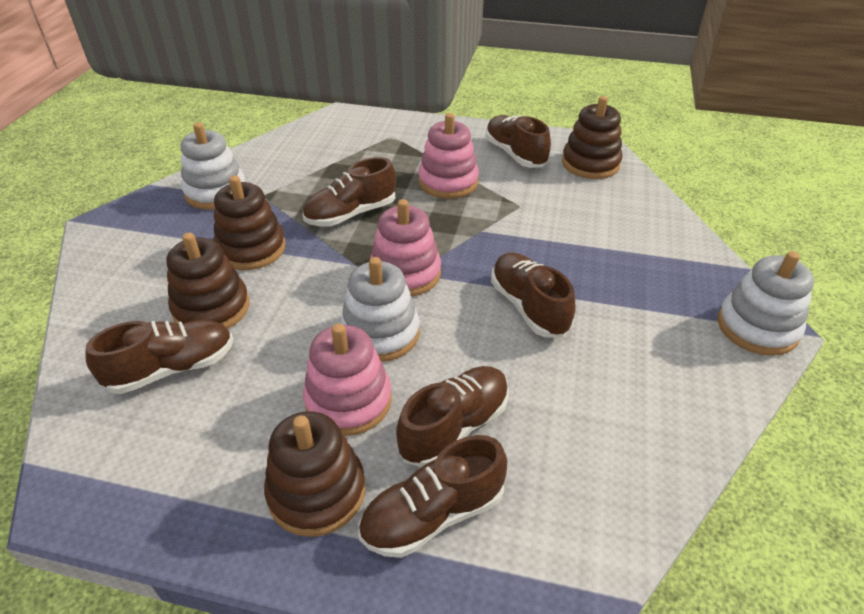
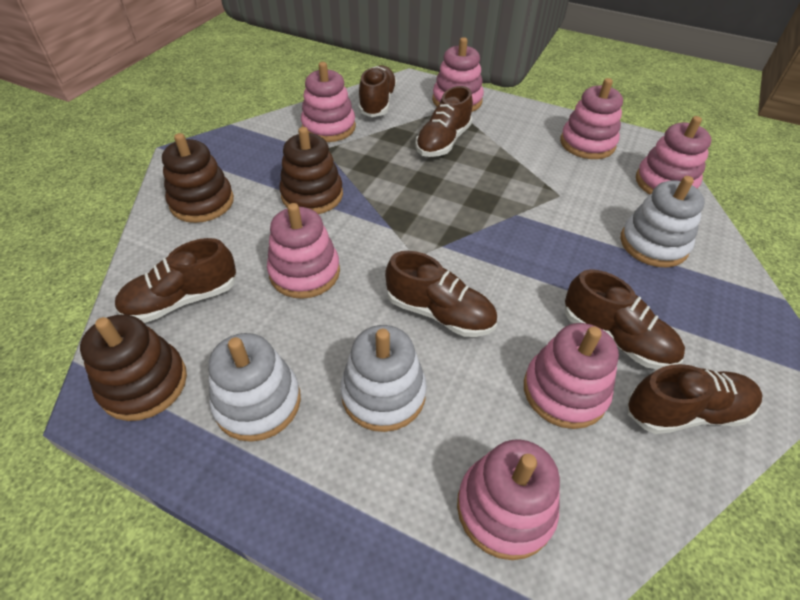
brown stacking toy: 4 -> 3
pink stacking toy: 3 -> 7

